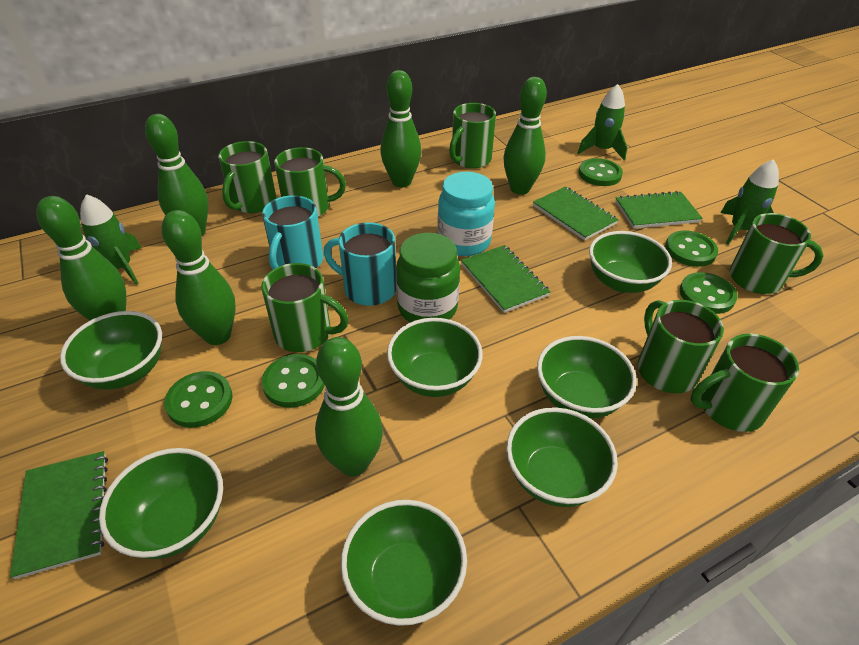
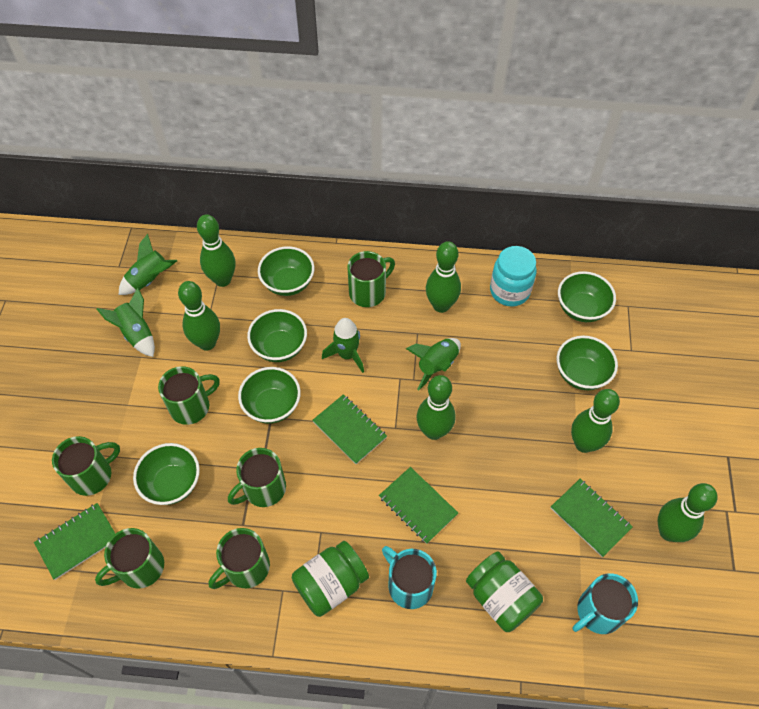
green bowl: 7 -> 6
green button: 5 -> 0
green jar: 1 -> 2
green mug: 7 -> 6
green rocket: 3 -> 4

